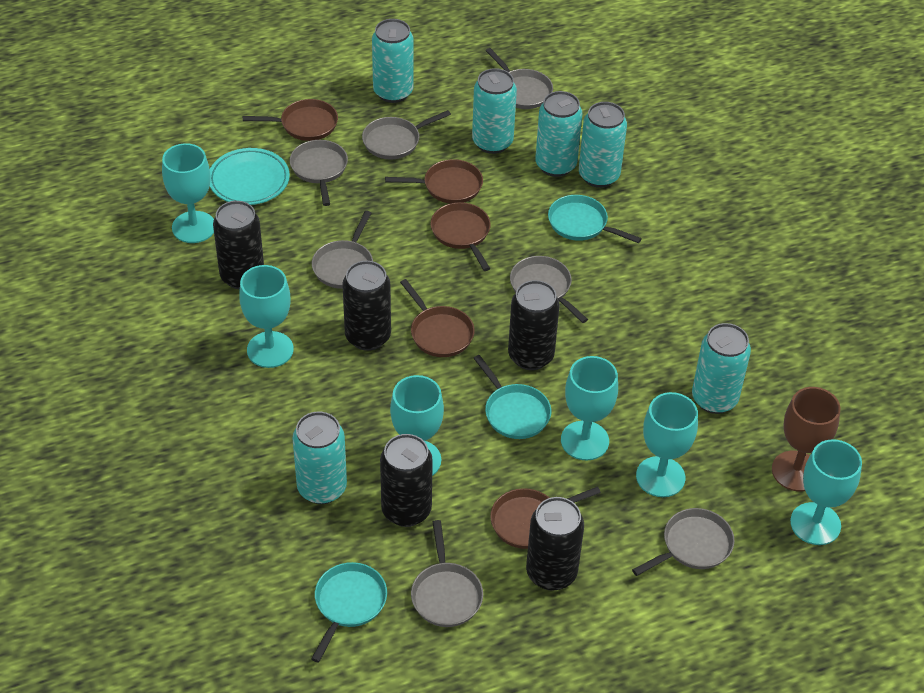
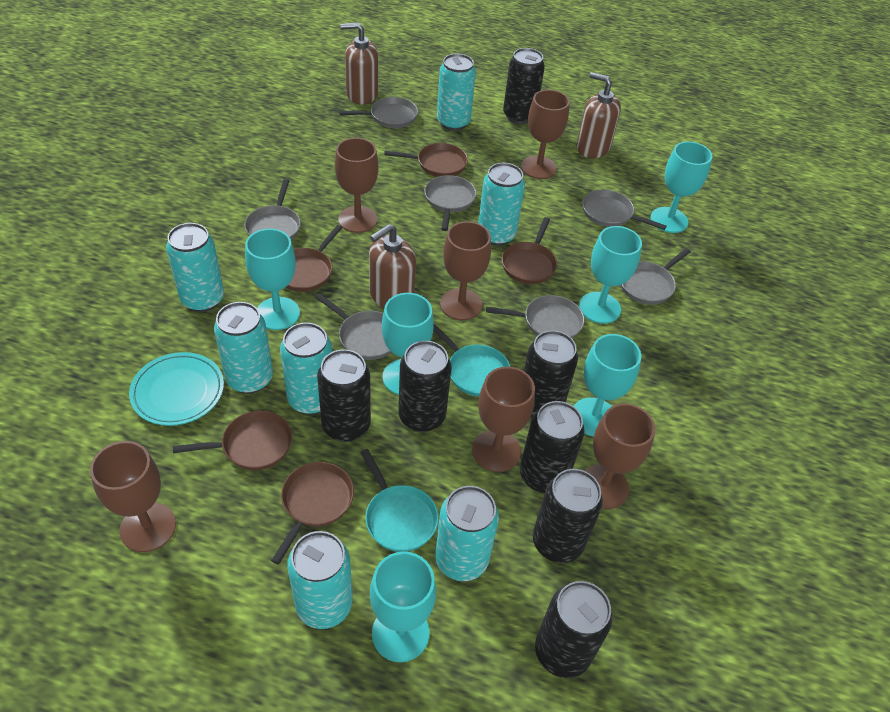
black can: 5 -> 7
brown goblet: 1 -> 6
brown soap dispenser: 0 -> 3
turquoise can: 6 -> 7
turquoise pan: 3 -> 2

